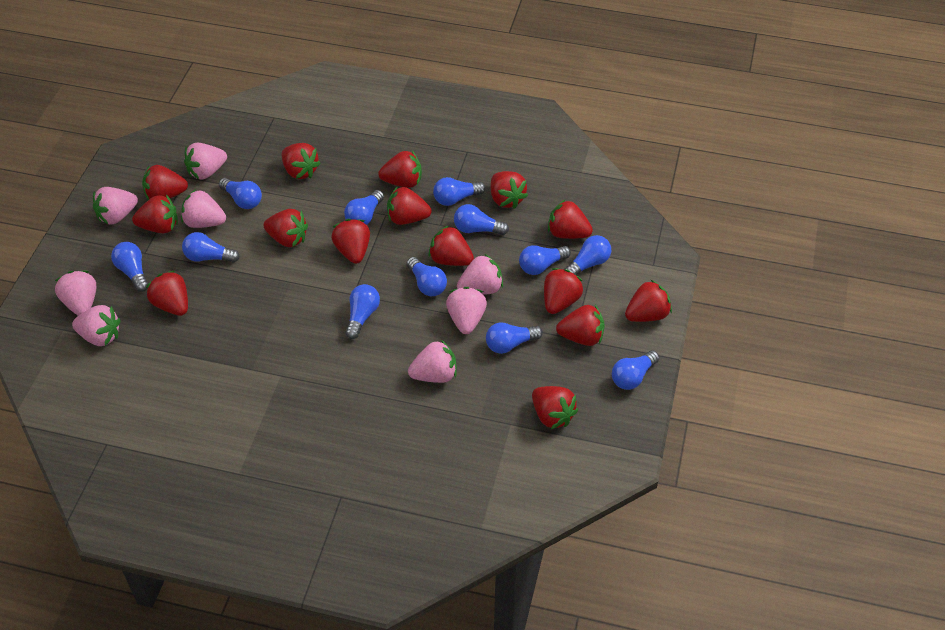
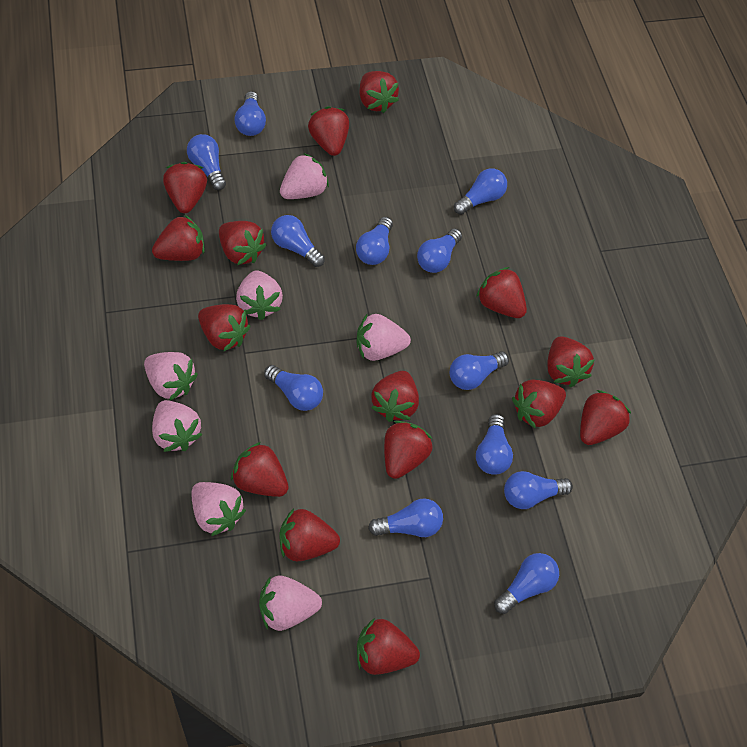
pink strawberry: 8 -> 7

